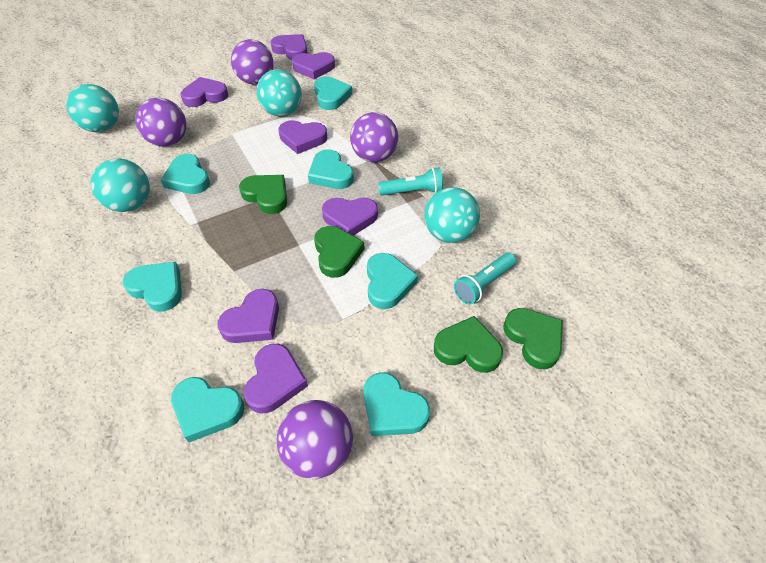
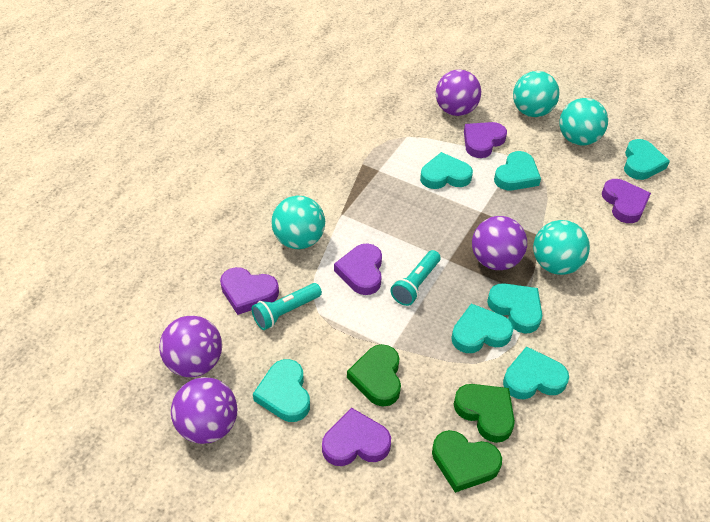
green heart: 4 -> 3
purple heart: 7 -> 5

